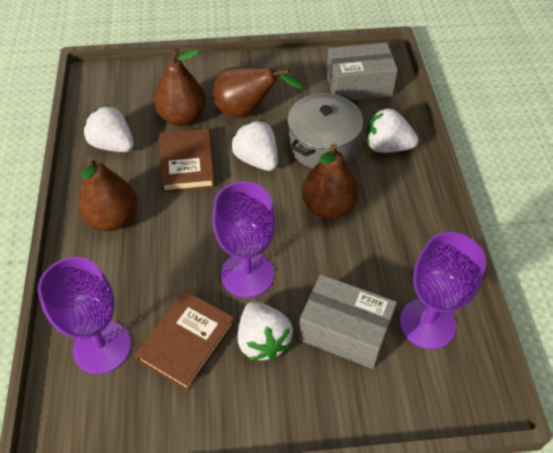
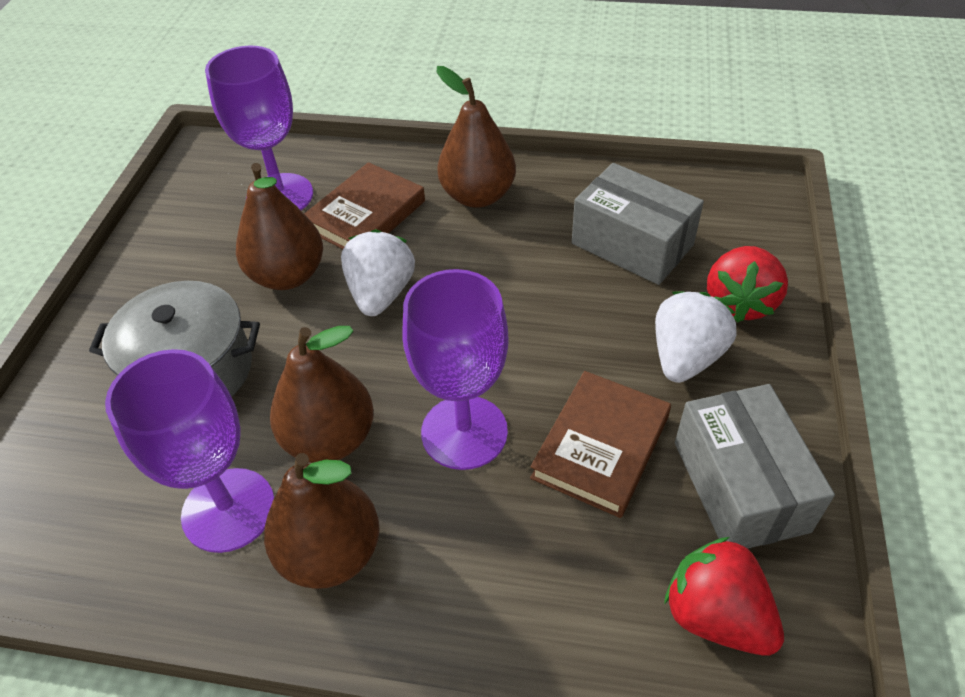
red strawberry: 0 -> 2
white strawberry: 4 -> 2

